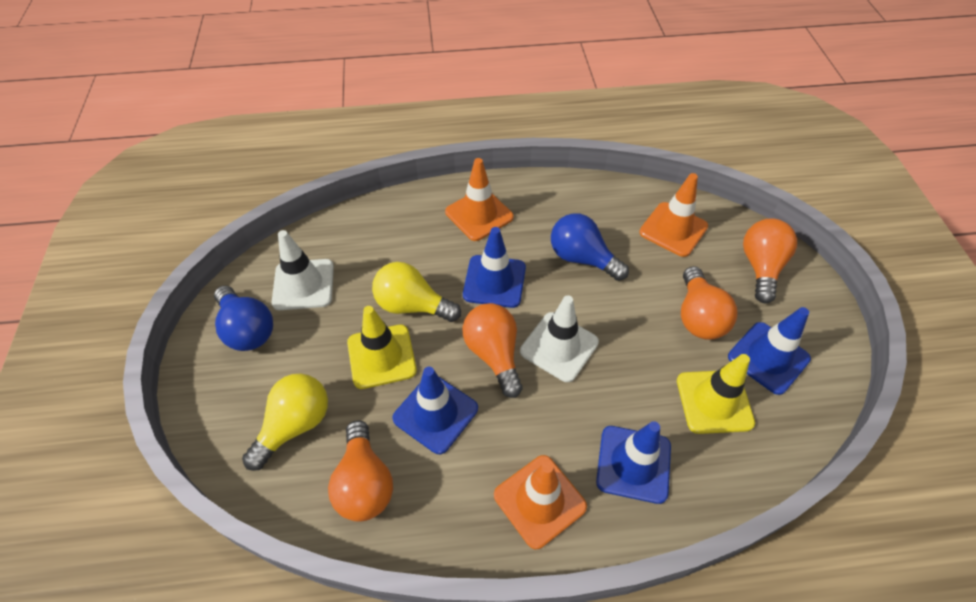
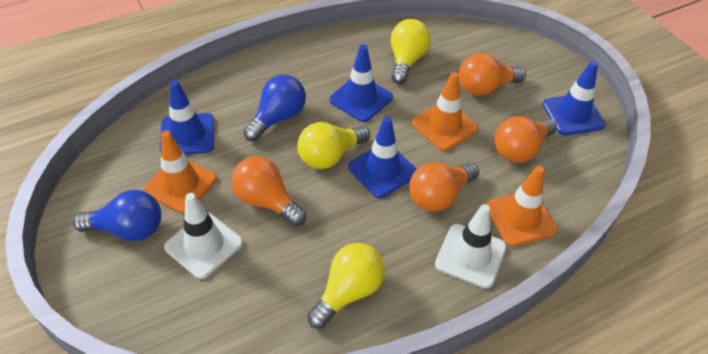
yellow light bulb: 2 -> 3
yellow traffic cone: 2 -> 0

